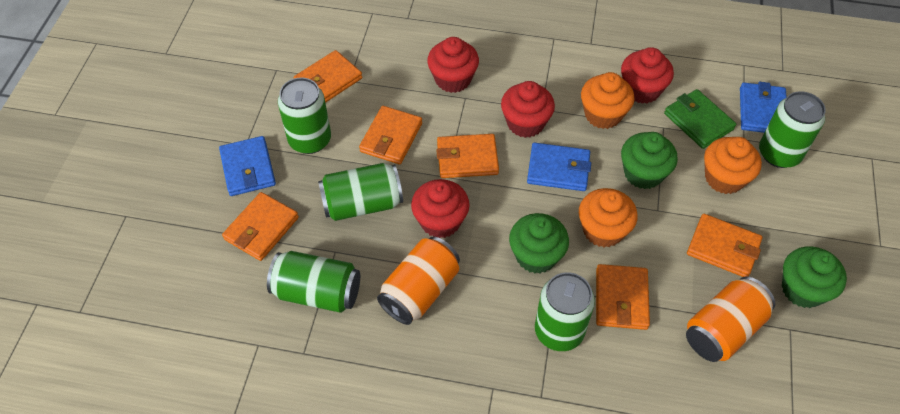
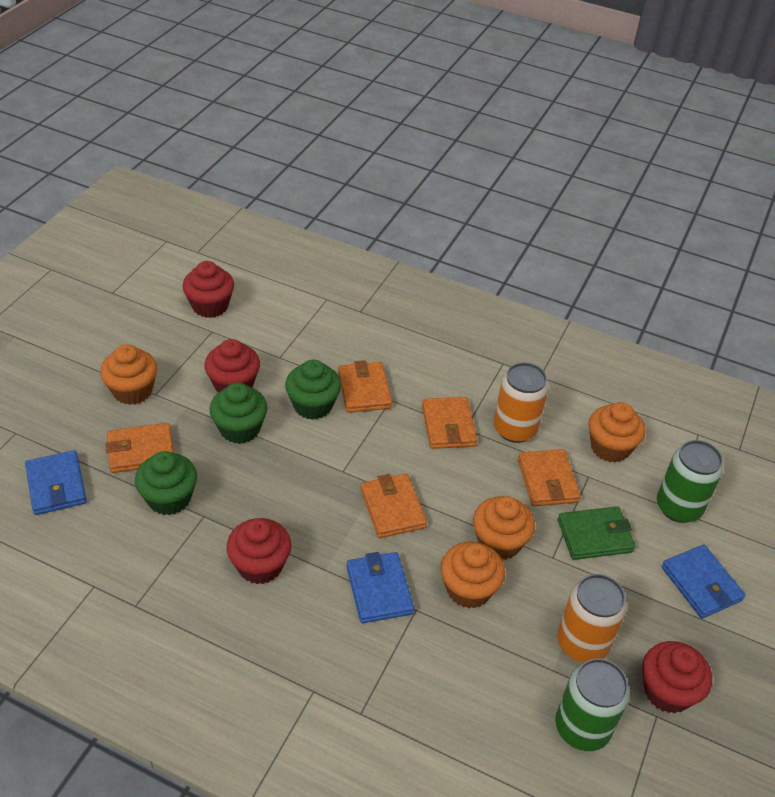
green can: 5 -> 2
orange cupcake: 3 -> 4
orange wallet: 6 -> 5

